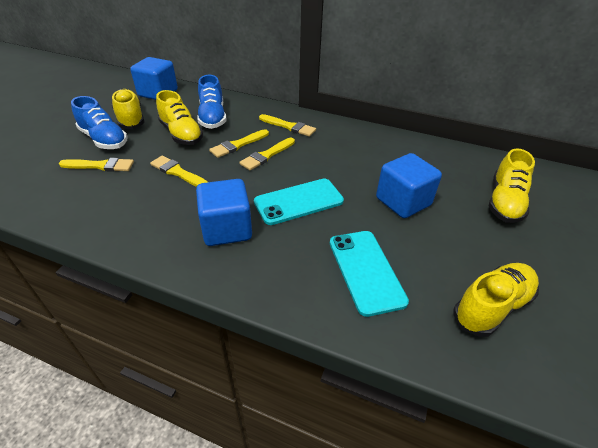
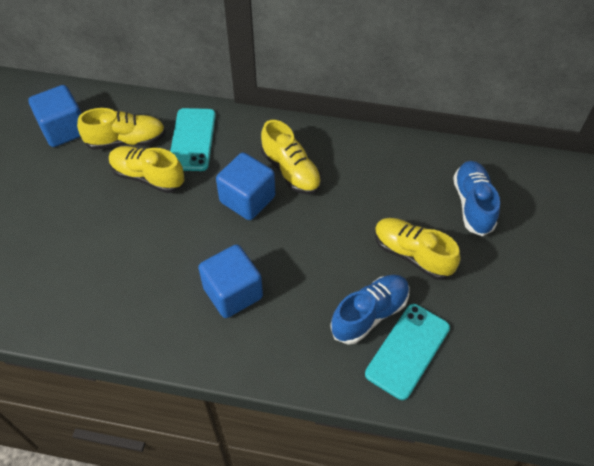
yellow brush: 5 -> 0

